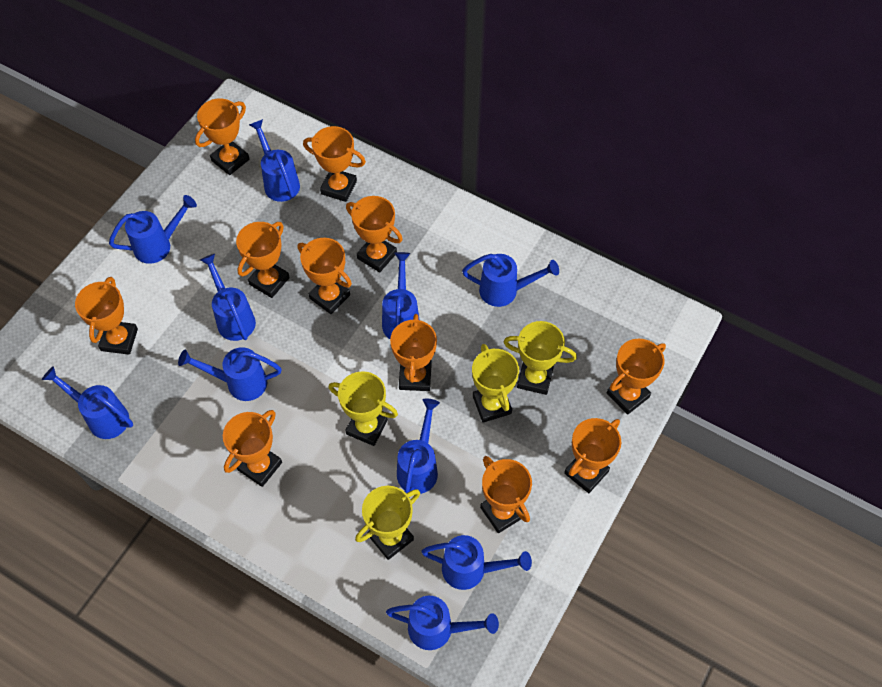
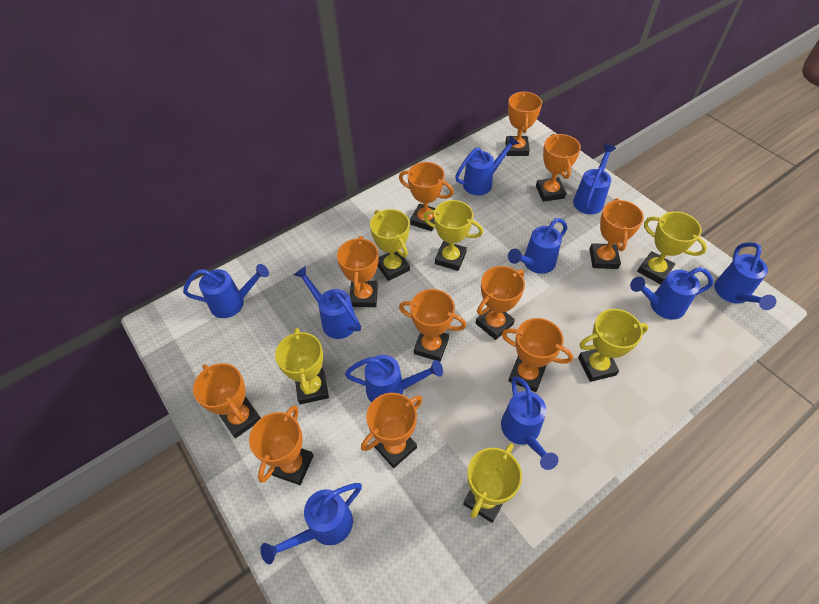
yellow trophy: 4 -> 6

